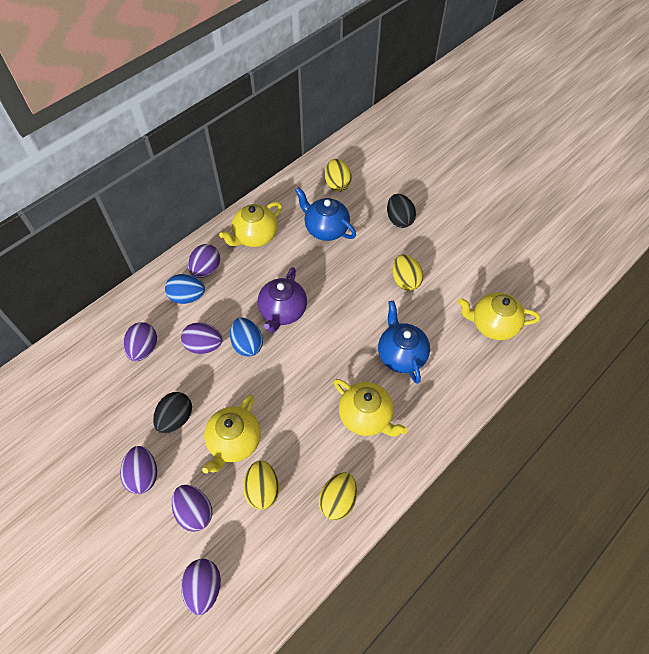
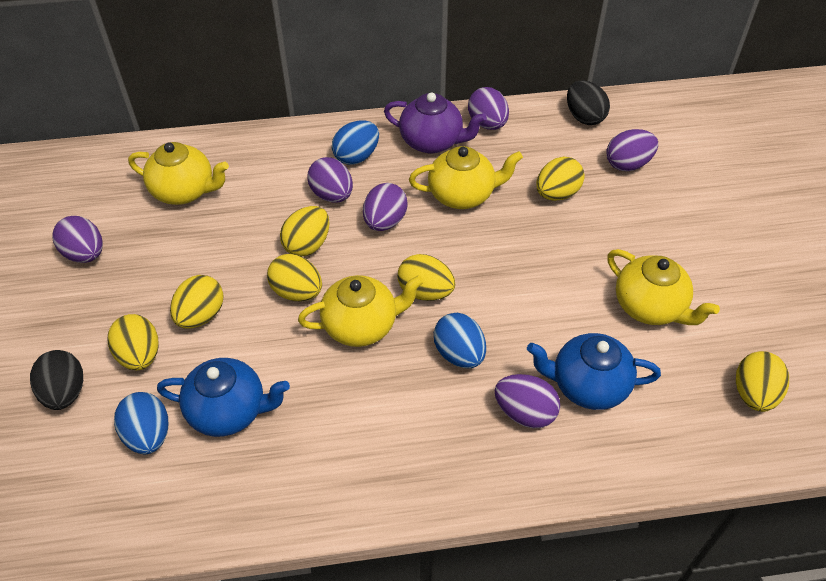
blue egg: 2 -> 3
yellow egg: 4 -> 7

